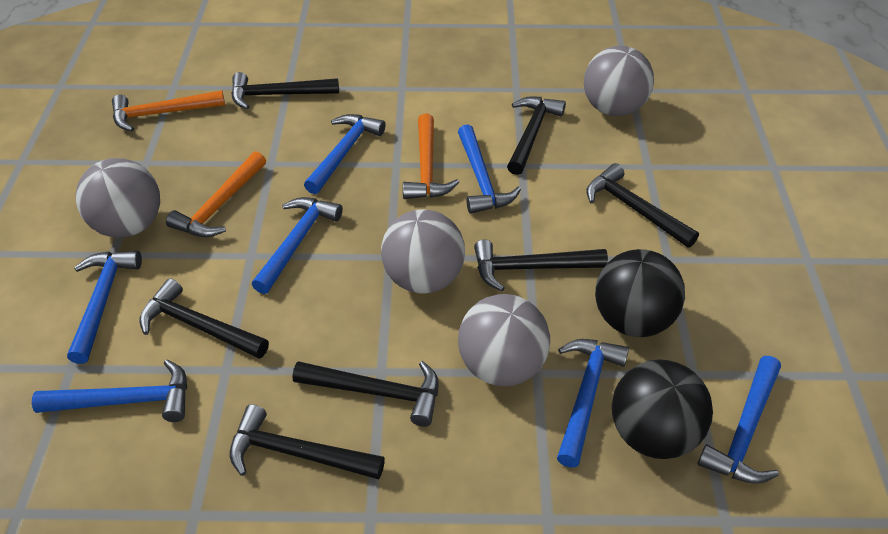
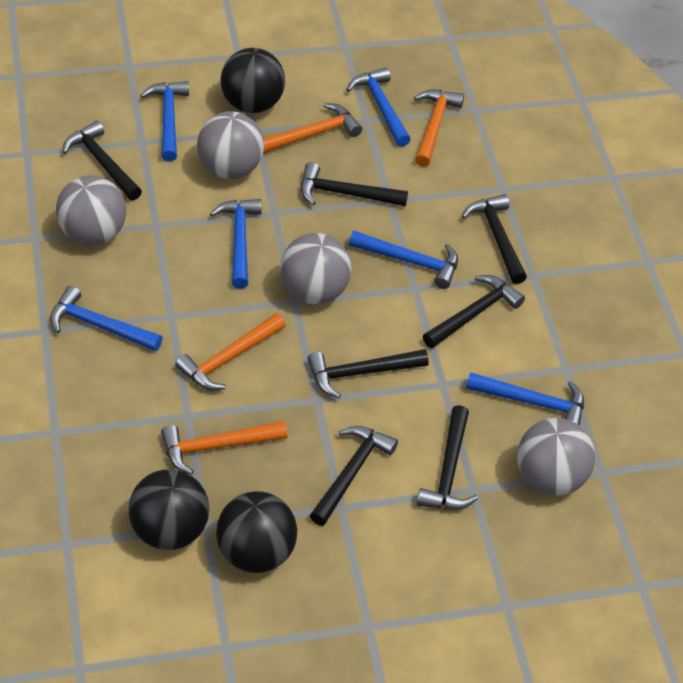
black ball: 2 -> 3
blue hammer: 7 -> 6
orange hammer: 3 -> 4

